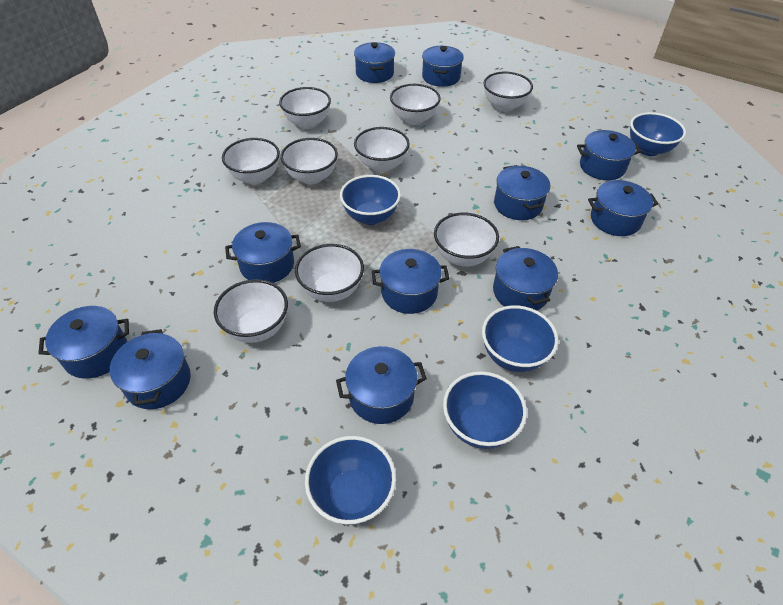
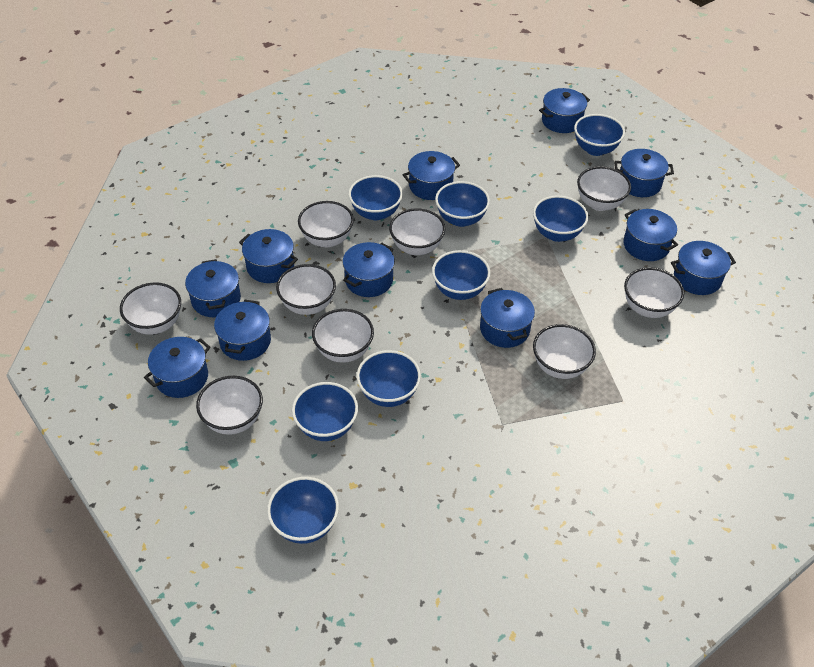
blue bowl: 5 -> 8

